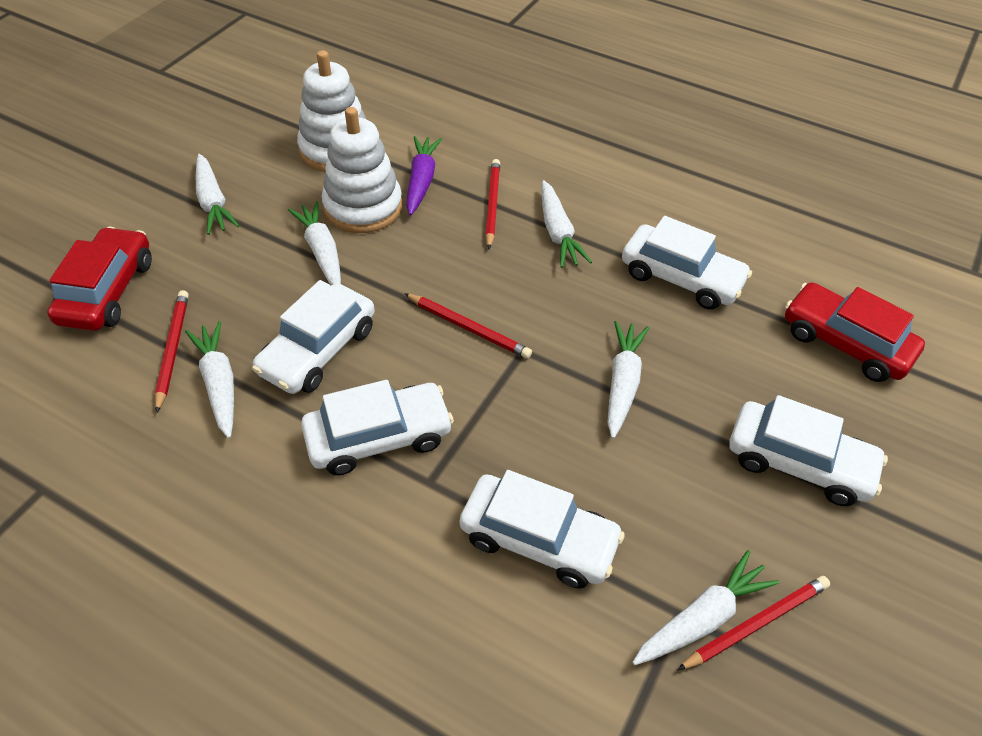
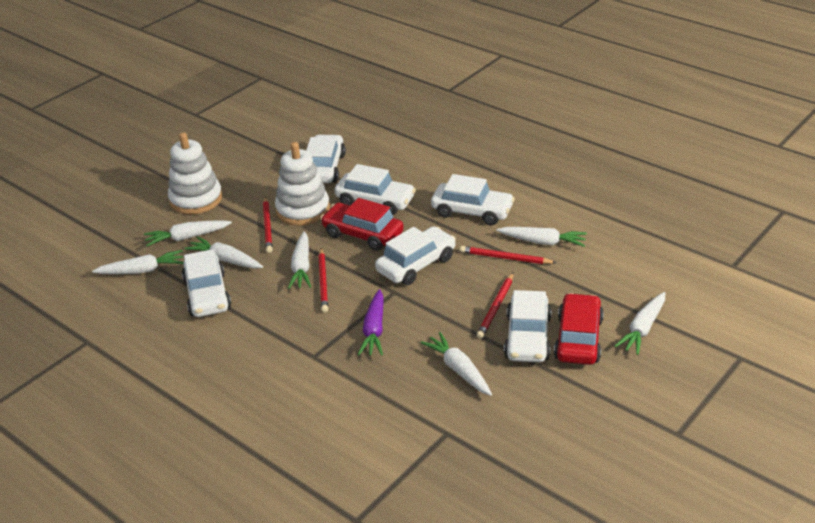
white car: 5 -> 6
white carrot: 6 -> 7

